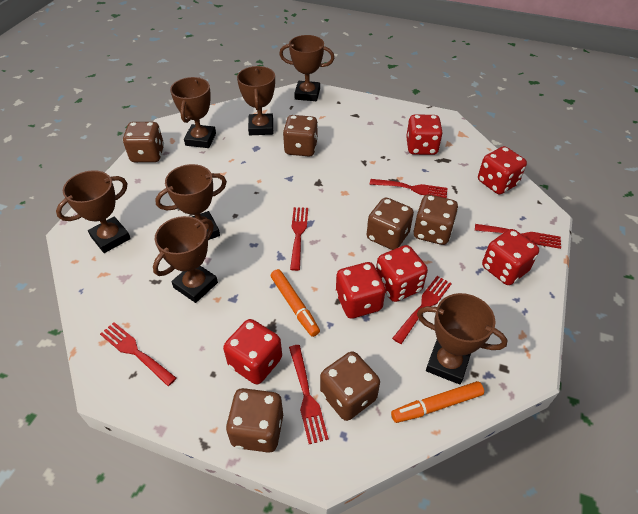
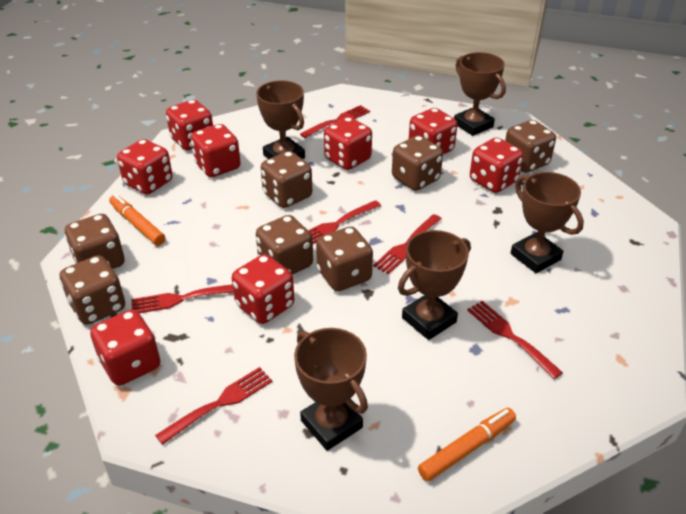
brown dice: 6 -> 7
brown trophy: 7 -> 5
red dice: 6 -> 8

